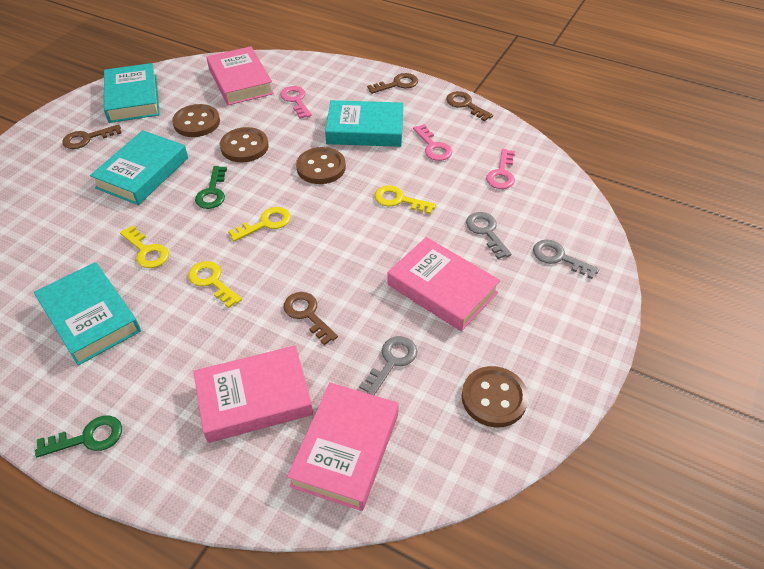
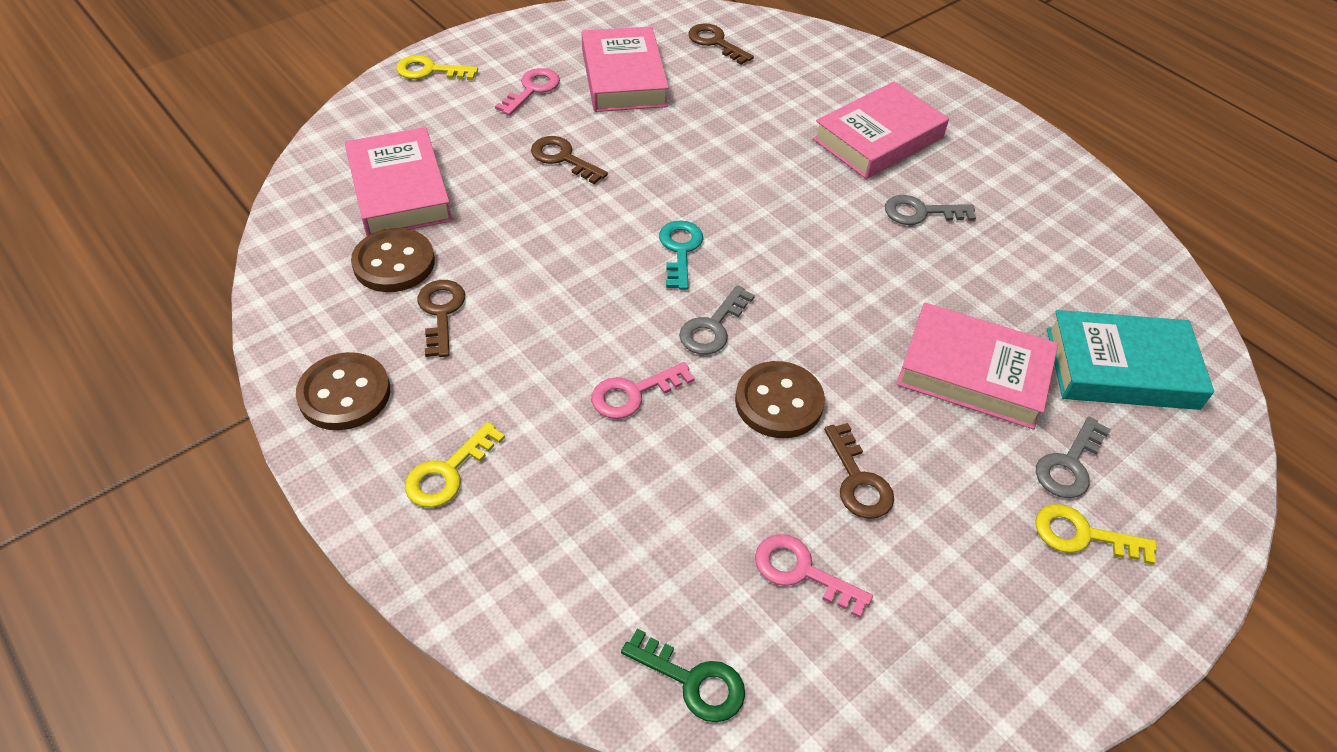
brown button: 4 -> 3
green key: 2 -> 1
turquoise book: 4 -> 1
turquoise key: 0 -> 1
yellow key: 4 -> 3

